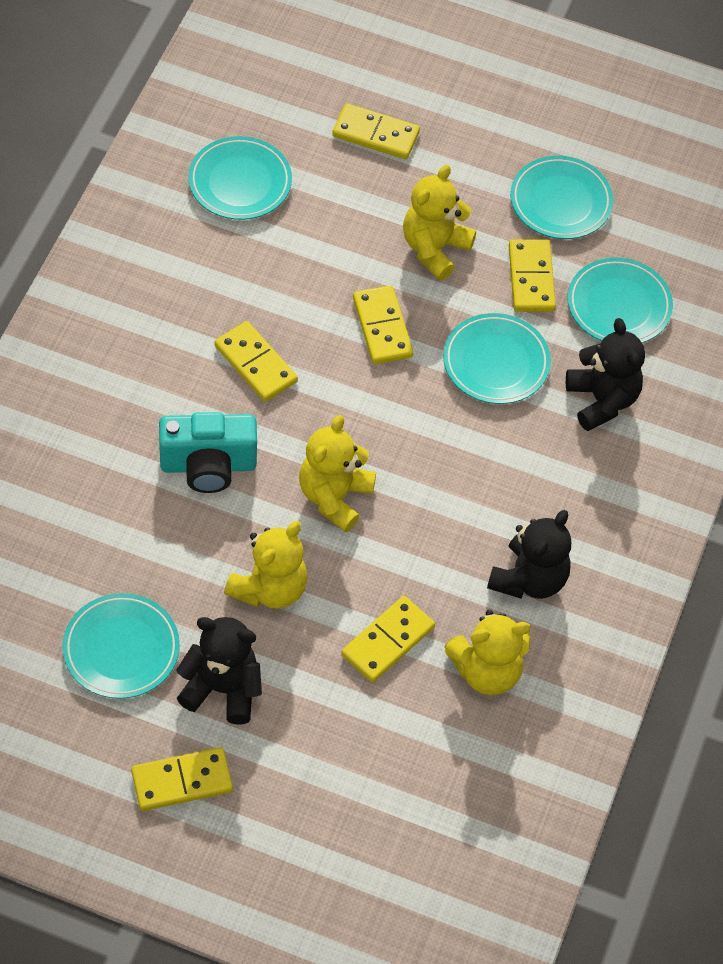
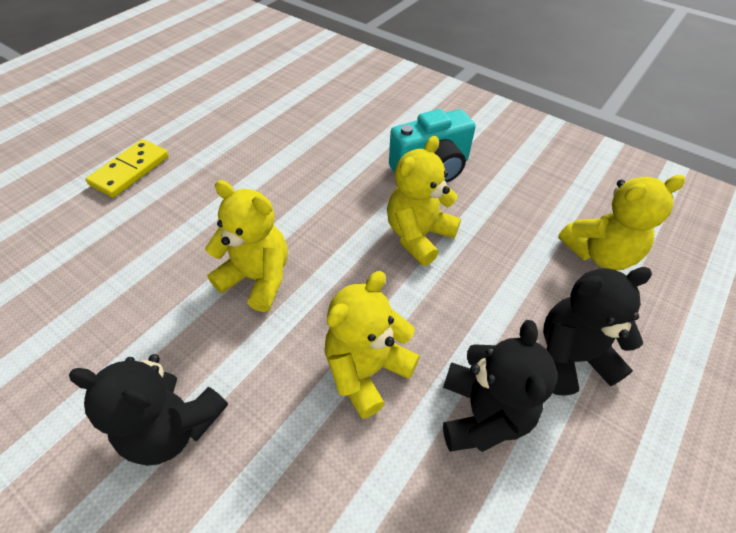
turquoise plate: 5 -> 0
yellow domino: 6 -> 1

